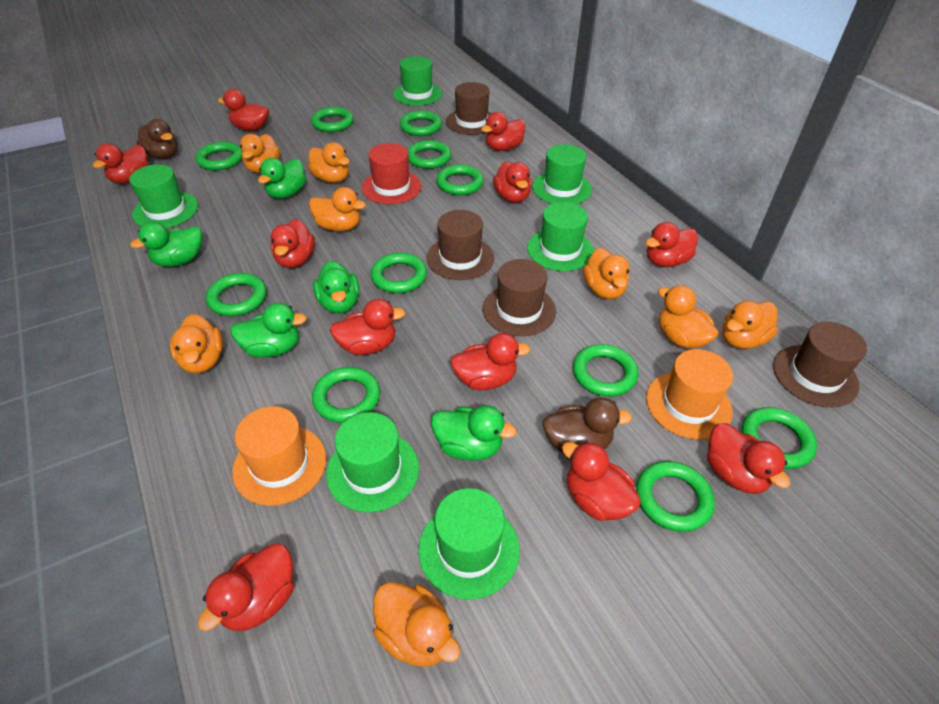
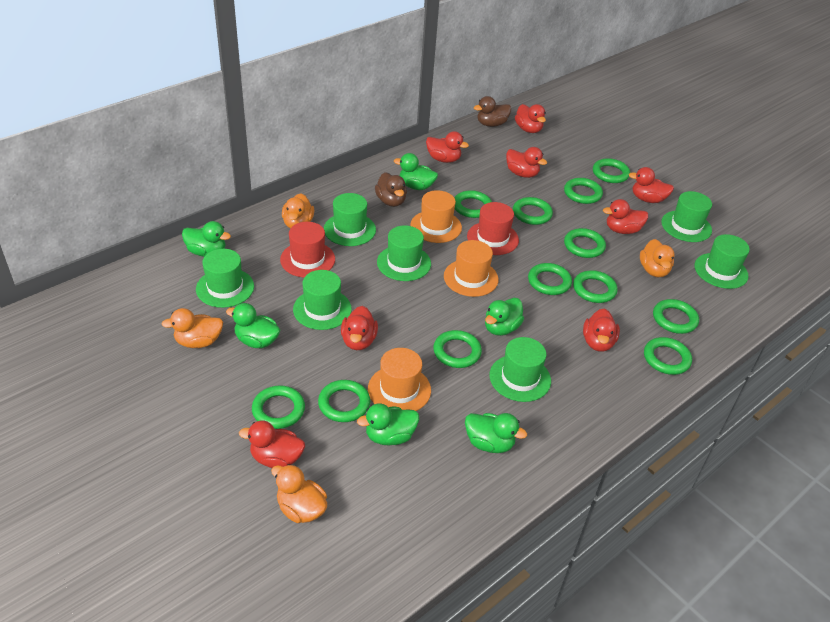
brown hat: 4 -> 0
green duck: 5 -> 6
green hat: 6 -> 7
green ring: 11 -> 12
orange duck: 8 -> 4
orange hat: 2 -> 3
red duck: 11 -> 8
red hat: 1 -> 2

